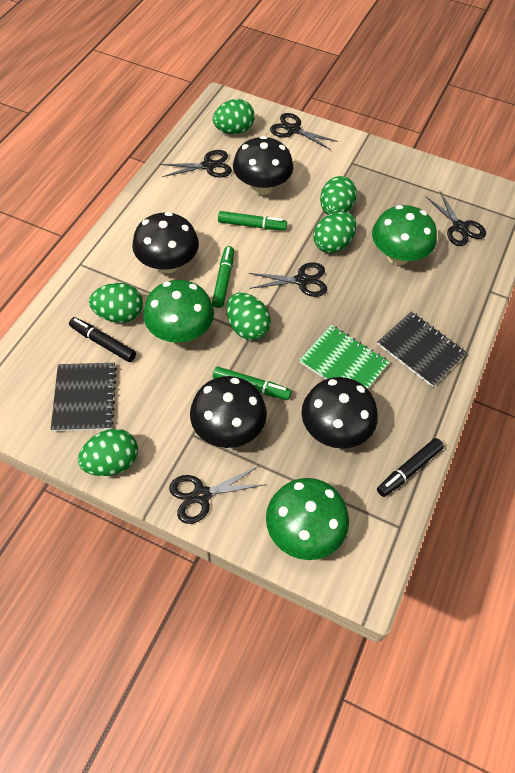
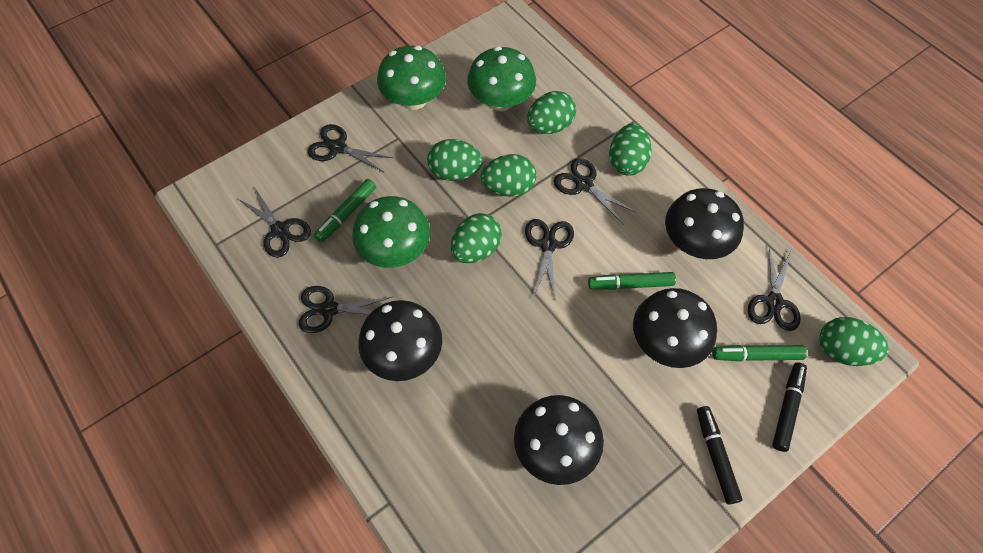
black notebook: 2 -> 0
black scissors: 5 -> 6
green notebook: 1 -> 0

